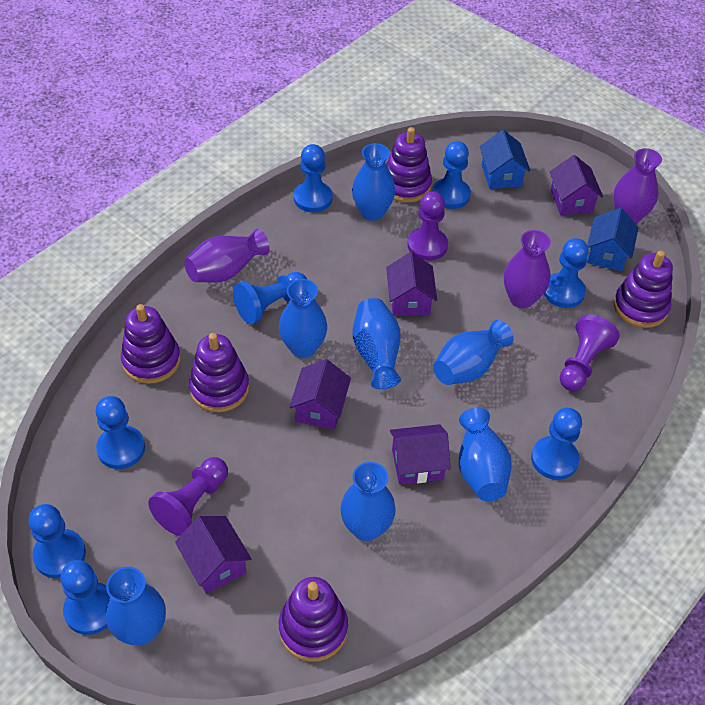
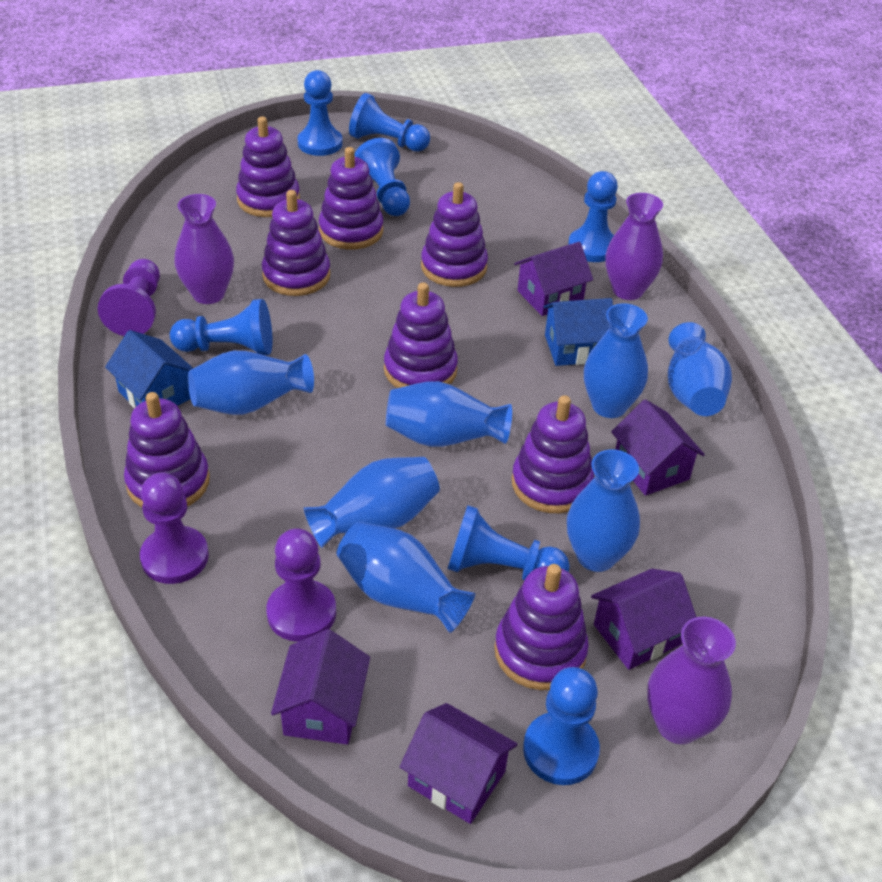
blue pawn: 8 -> 7
purple stacking toy: 5 -> 8

